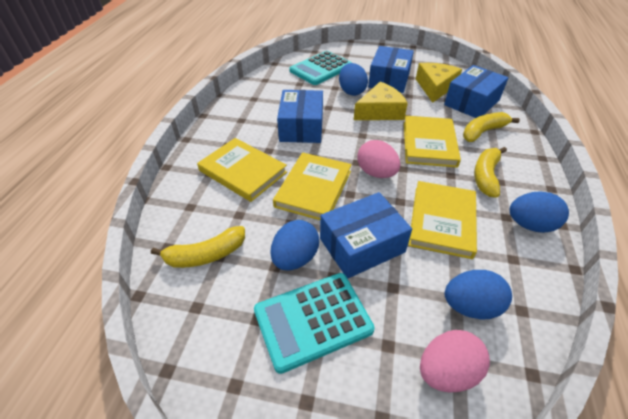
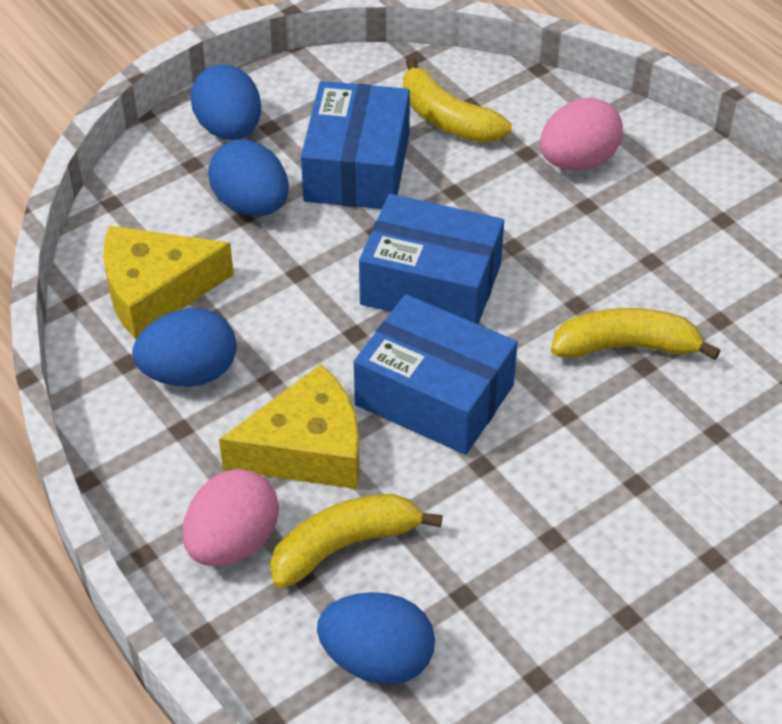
blue box: 4 -> 3
turquoise calculator: 2 -> 0
yellow book: 4 -> 0

